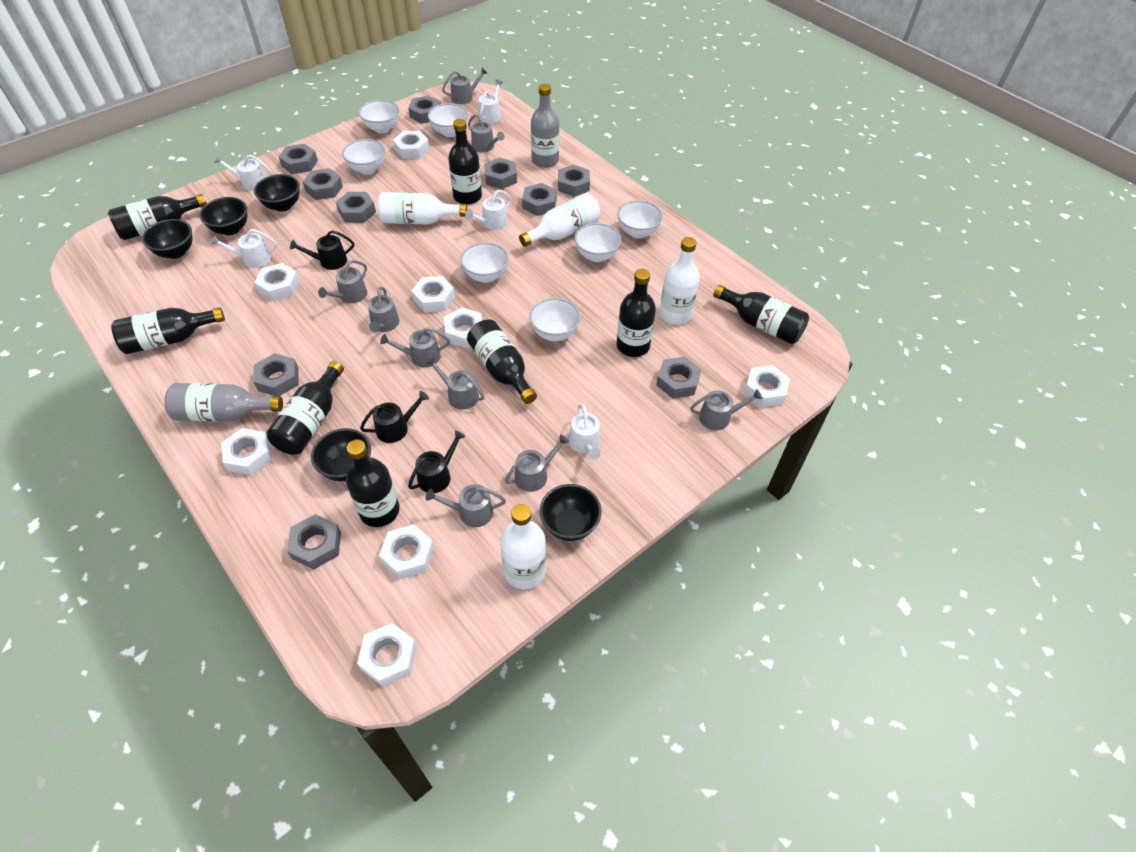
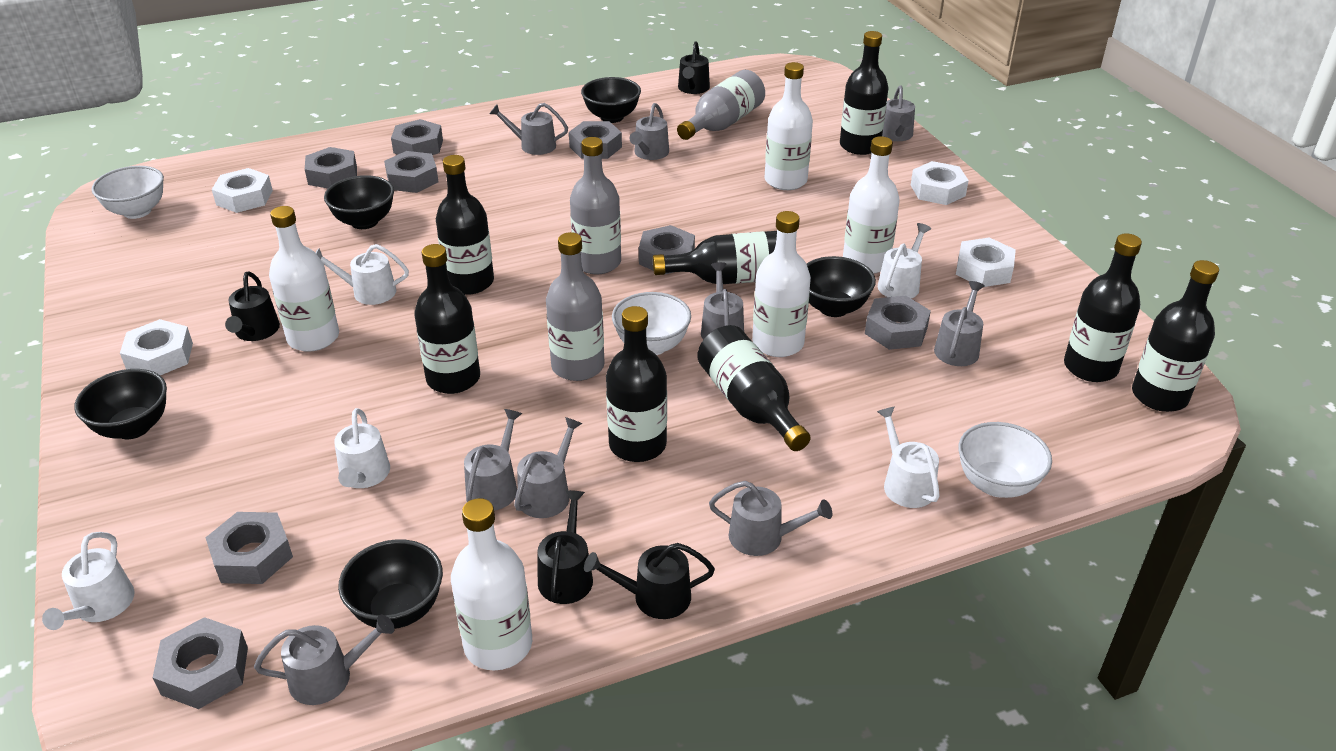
black watering can: 3 -> 4
grey bottle: 2 -> 3
grey nut: 10 -> 8
white bottle: 4 -> 5
white bowl: 7 -> 3
white nut: 8 -> 4

